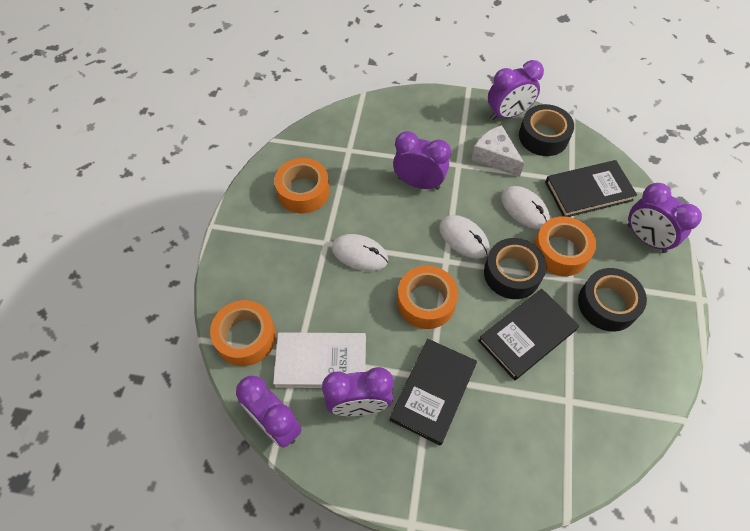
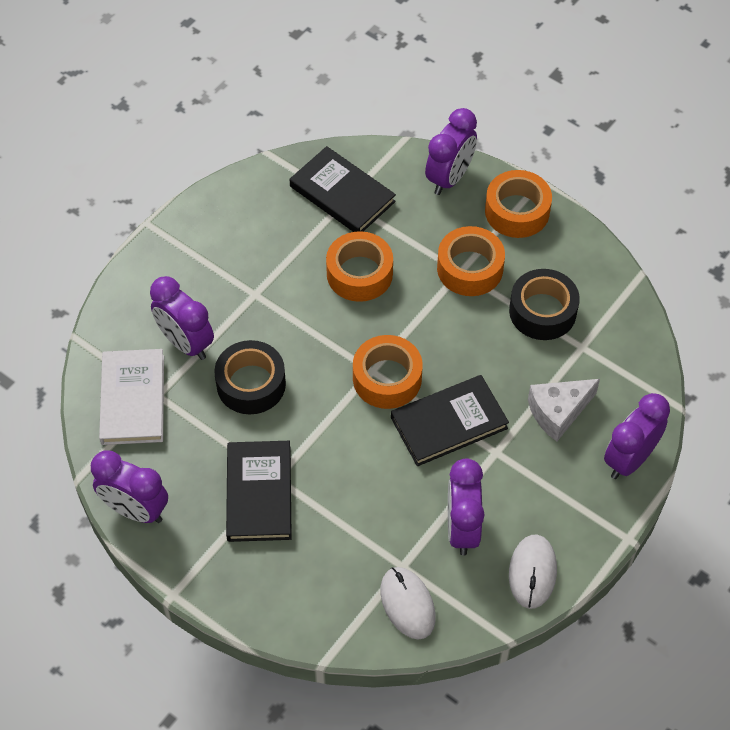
black tape: 3 -> 2
white mouse: 3 -> 2

